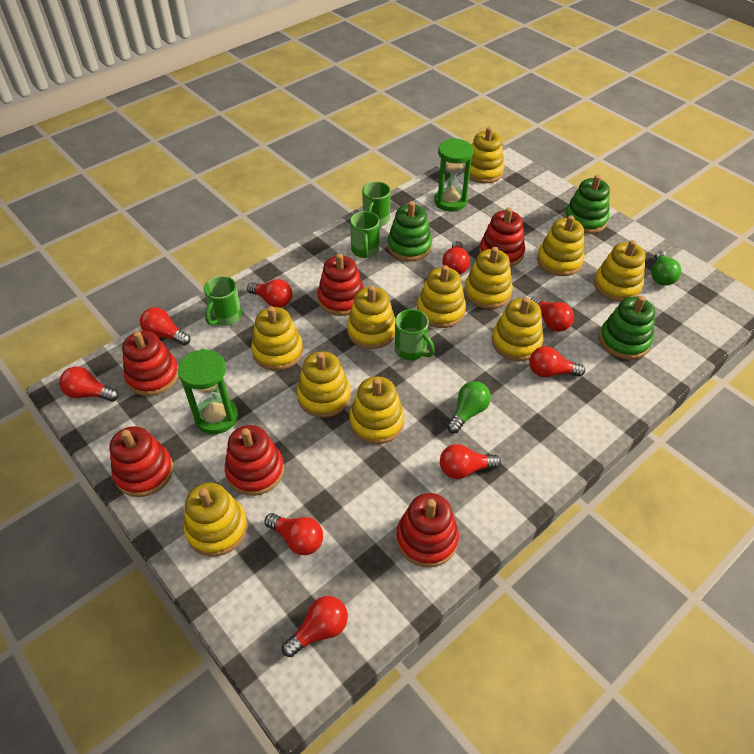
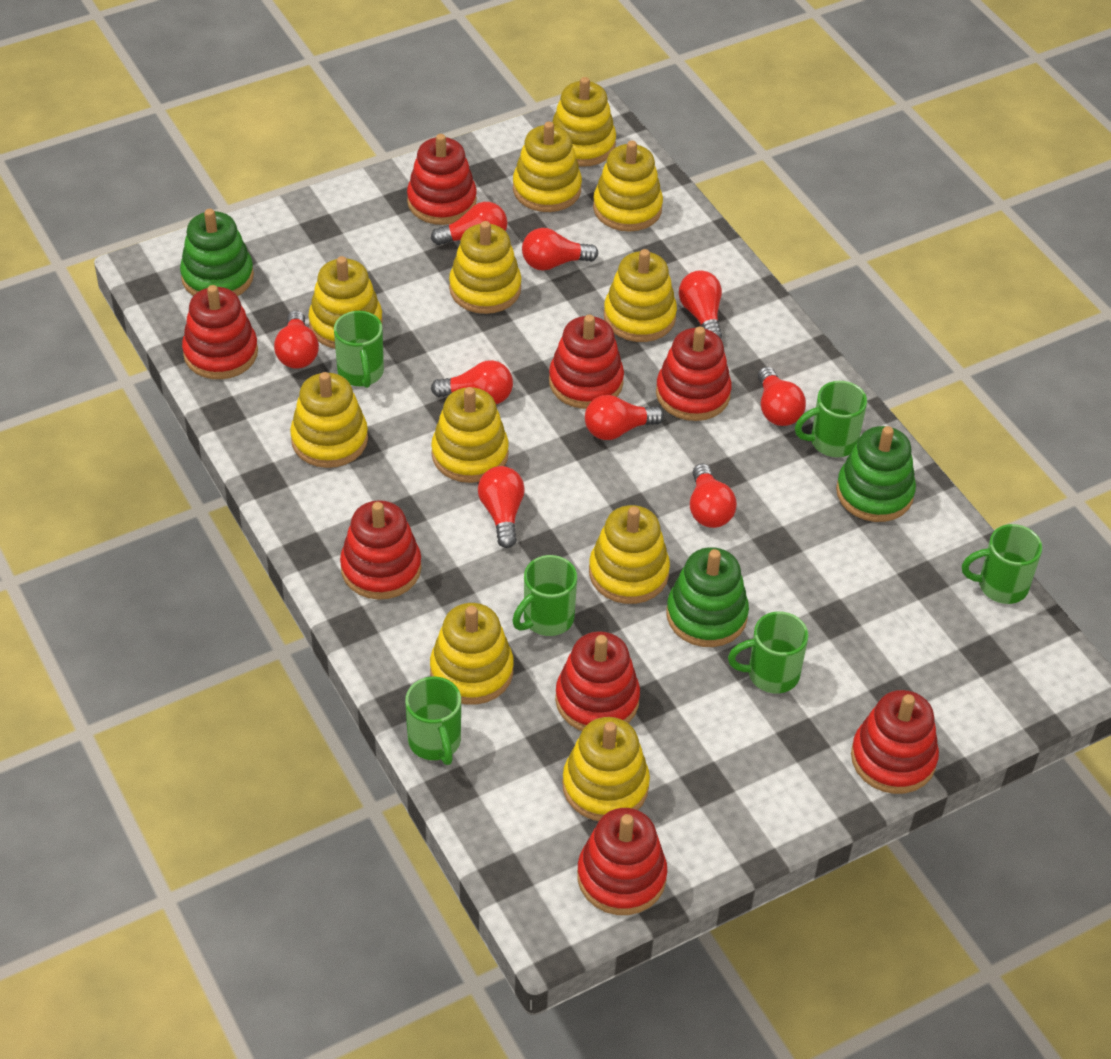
green hourglass: 2 -> 0
green light bulb: 2 -> 0
green mug: 4 -> 6
red stacking toy: 6 -> 8

